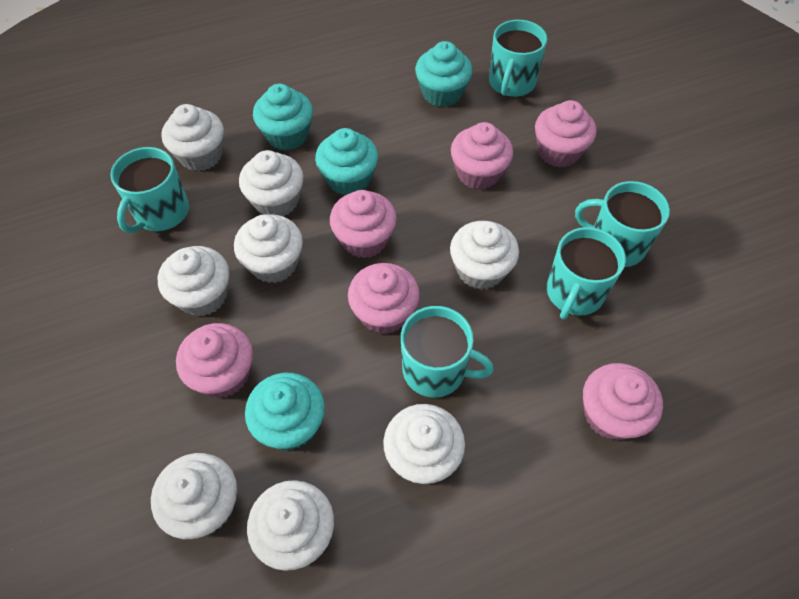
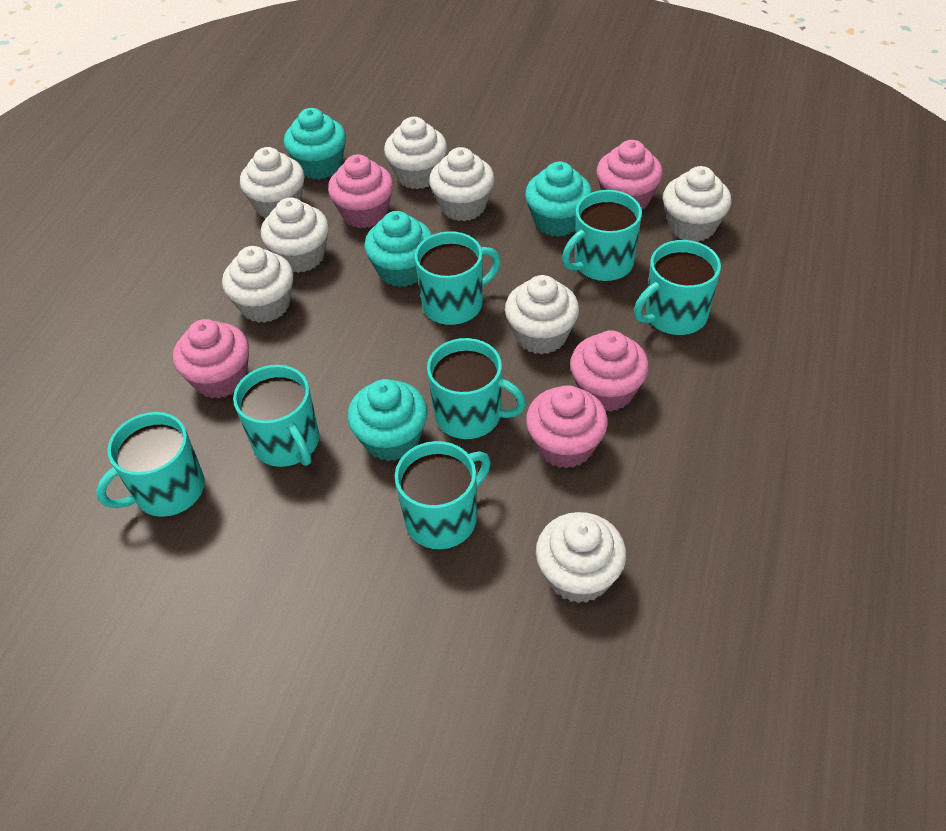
pink cupcake: 6 -> 5
turquoise mug: 5 -> 7

